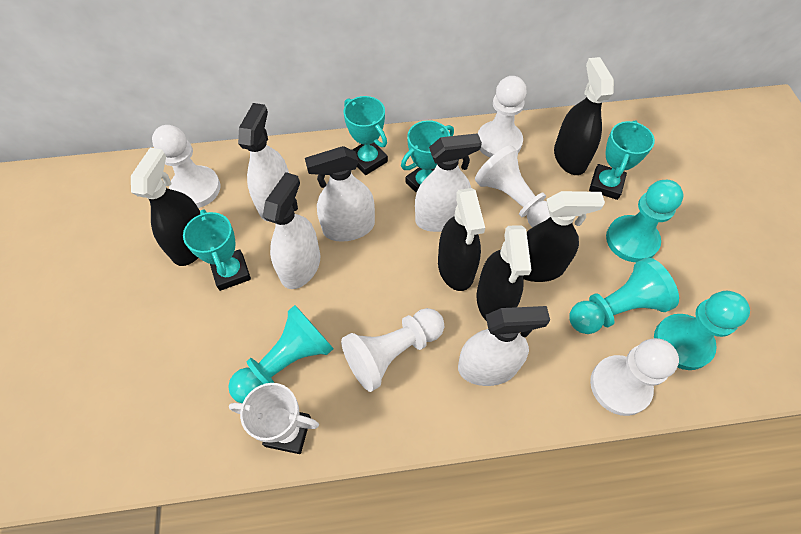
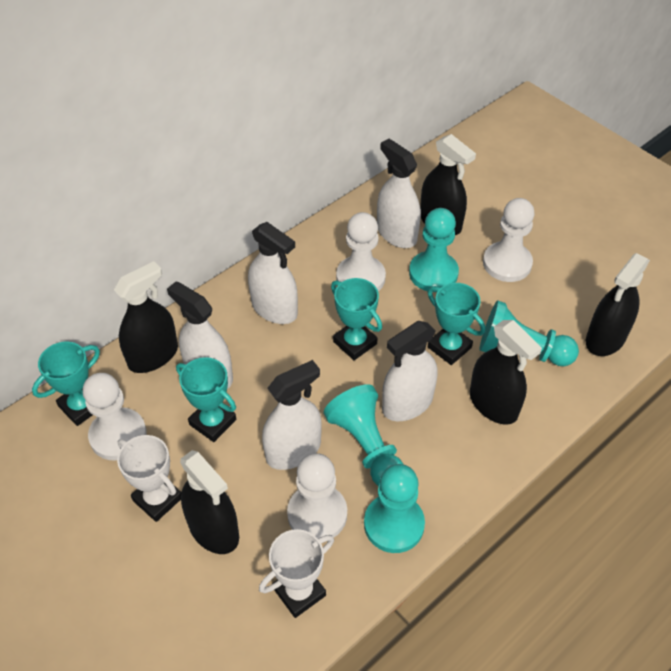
white pawn: 5 -> 4
white trophy: 1 -> 2

